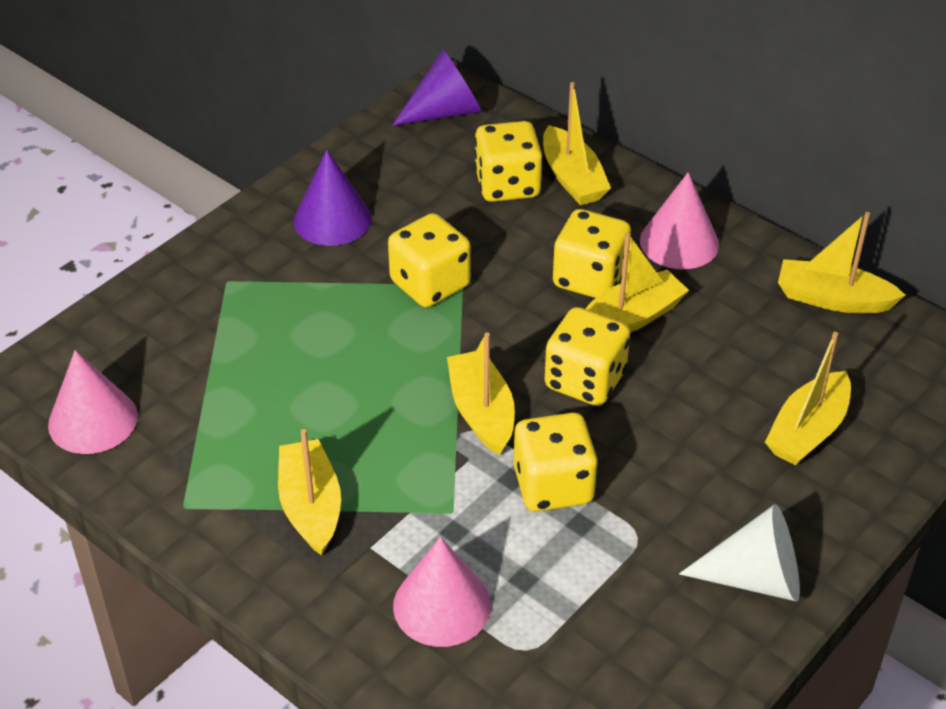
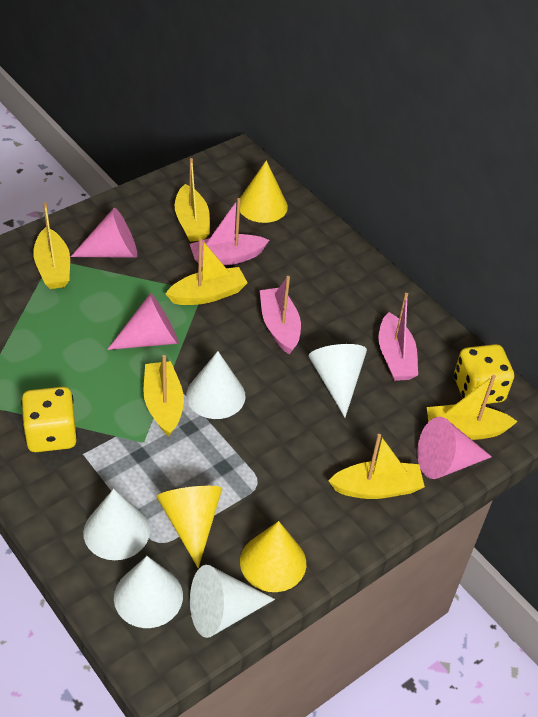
pink boat: 0 -> 3
purple cone: 2 -> 0
white cone: 1 -> 5
yellow cone: 0 -> 3
yellow dice: 5 -> 2

